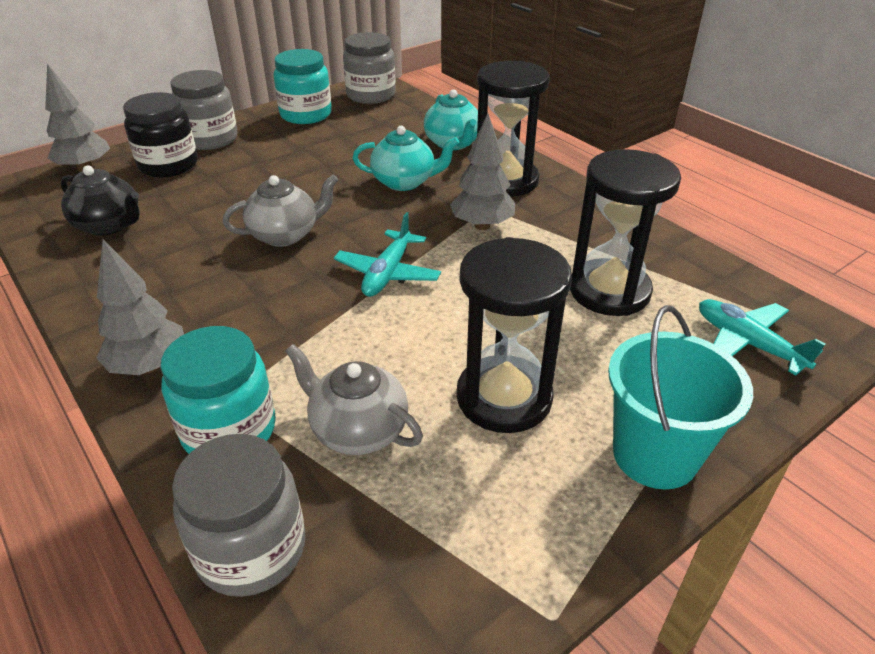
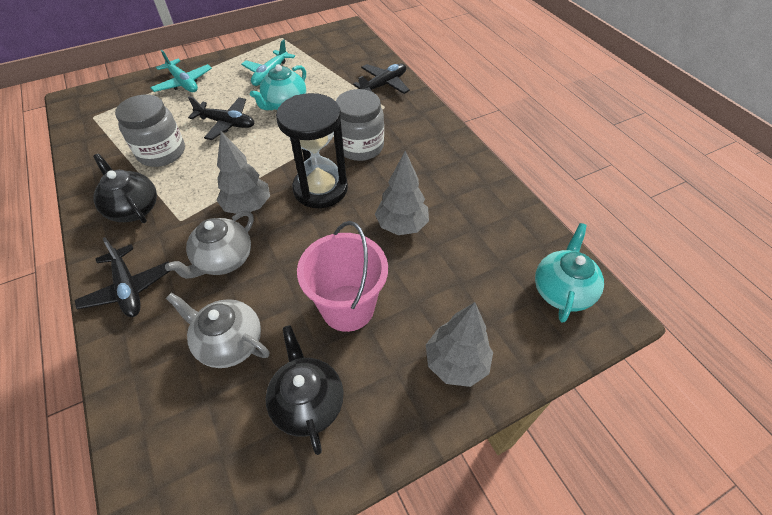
black hourglass: 3 -> 1
black jar: 1 -> 0
black plane: 0 -> 3
black teapot: 1 -> 2
grey jar: 3 -> 2
pink bucket: 0 -> 1
turquoise bucket: 1 -> 0
turquoise jar: 2 -> 0

